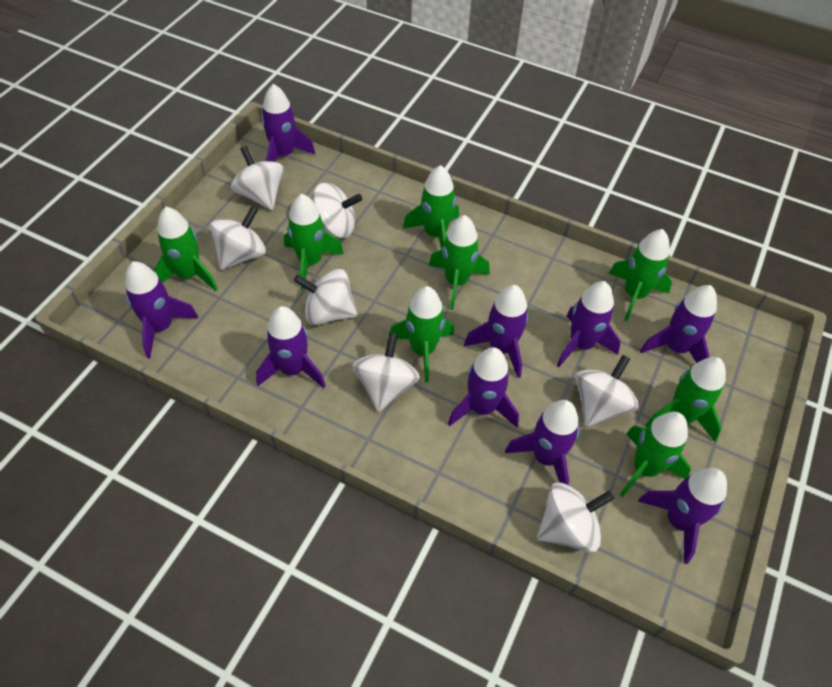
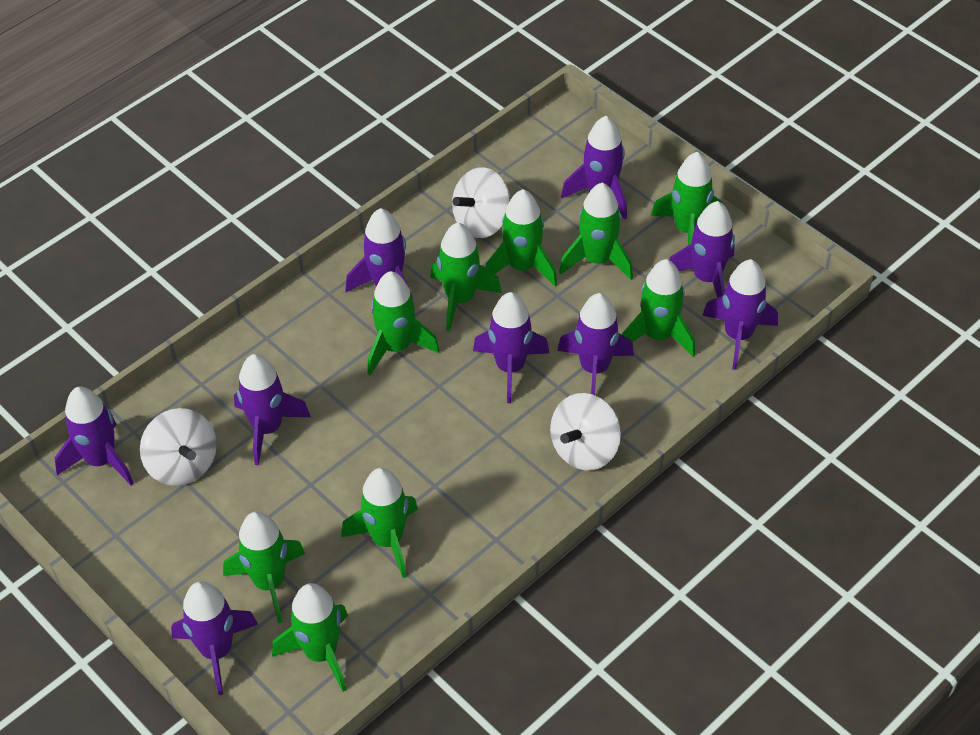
green rocket: 8 -> 9
white spinning top: 7 -> 3

